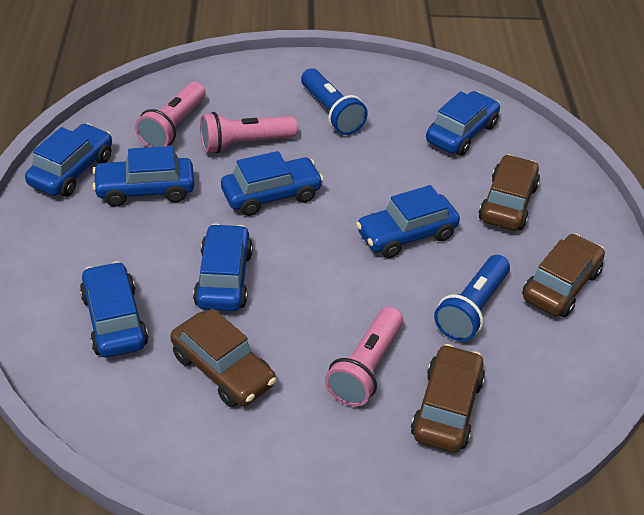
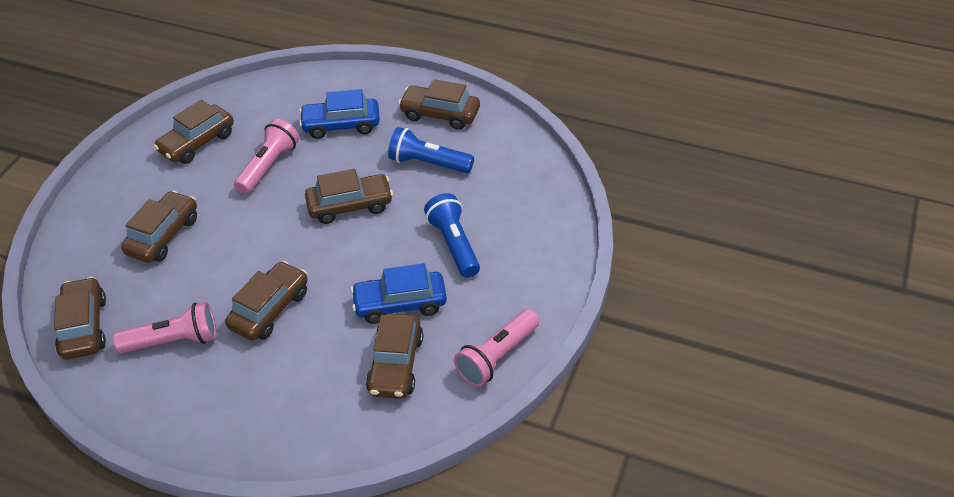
blue car: 7 -> 2
brown car: 4 -> 7

